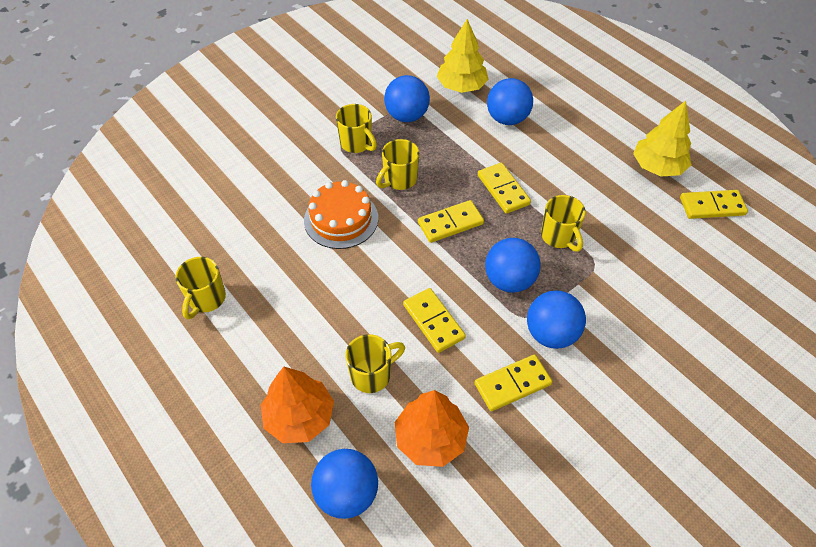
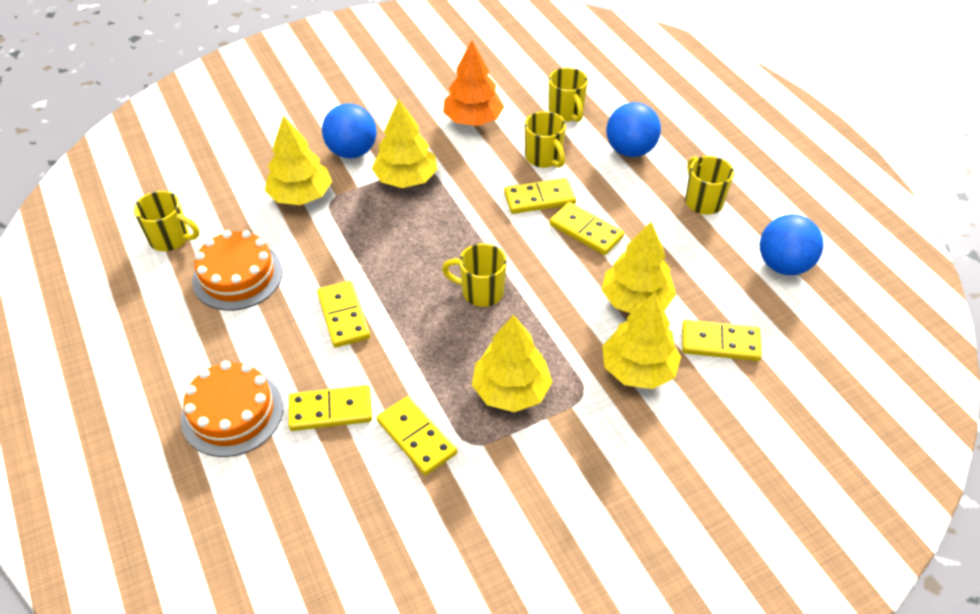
blue ball: 5 -> 3
orange cake: 1 -> 2
orange tree: 2 -> 1
yellow domino: 5 -> 6
yellow tree: 2 -> 5

